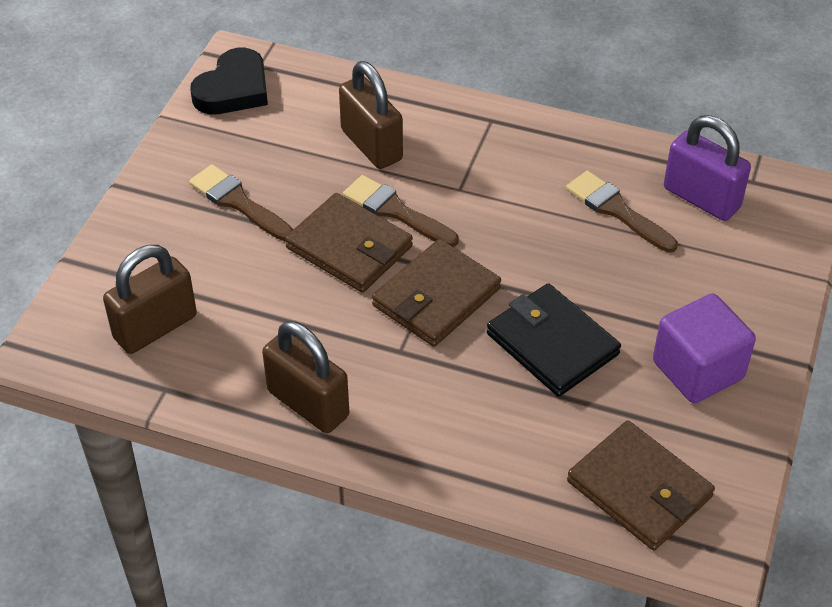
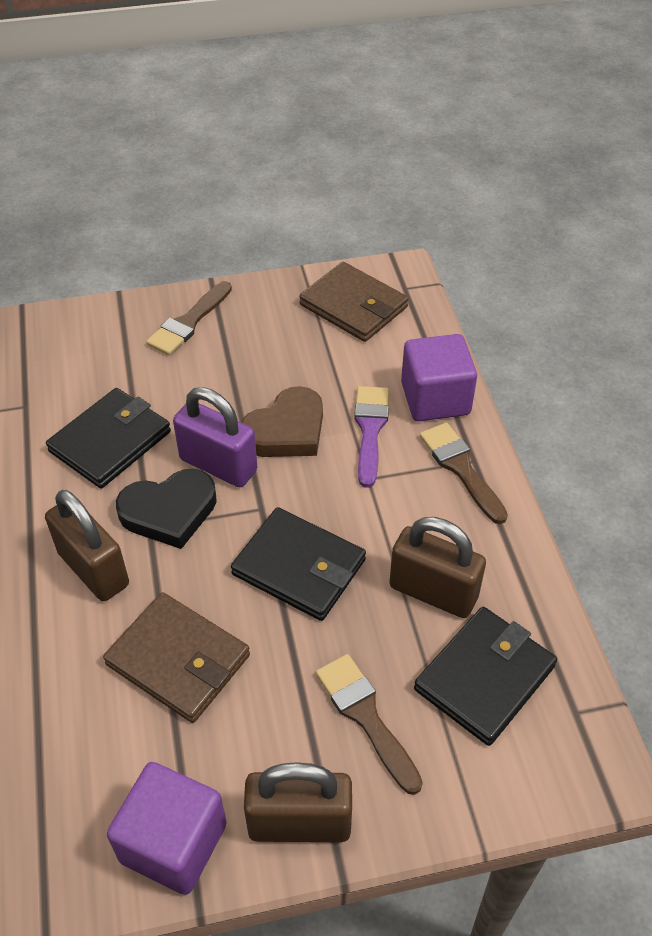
black wallet: 1 -> 3
brown heart: 0 -> 1
brown wallet: 3 -> 2
purple brush: 0 -> 1
purple cube: 1 -> 2

